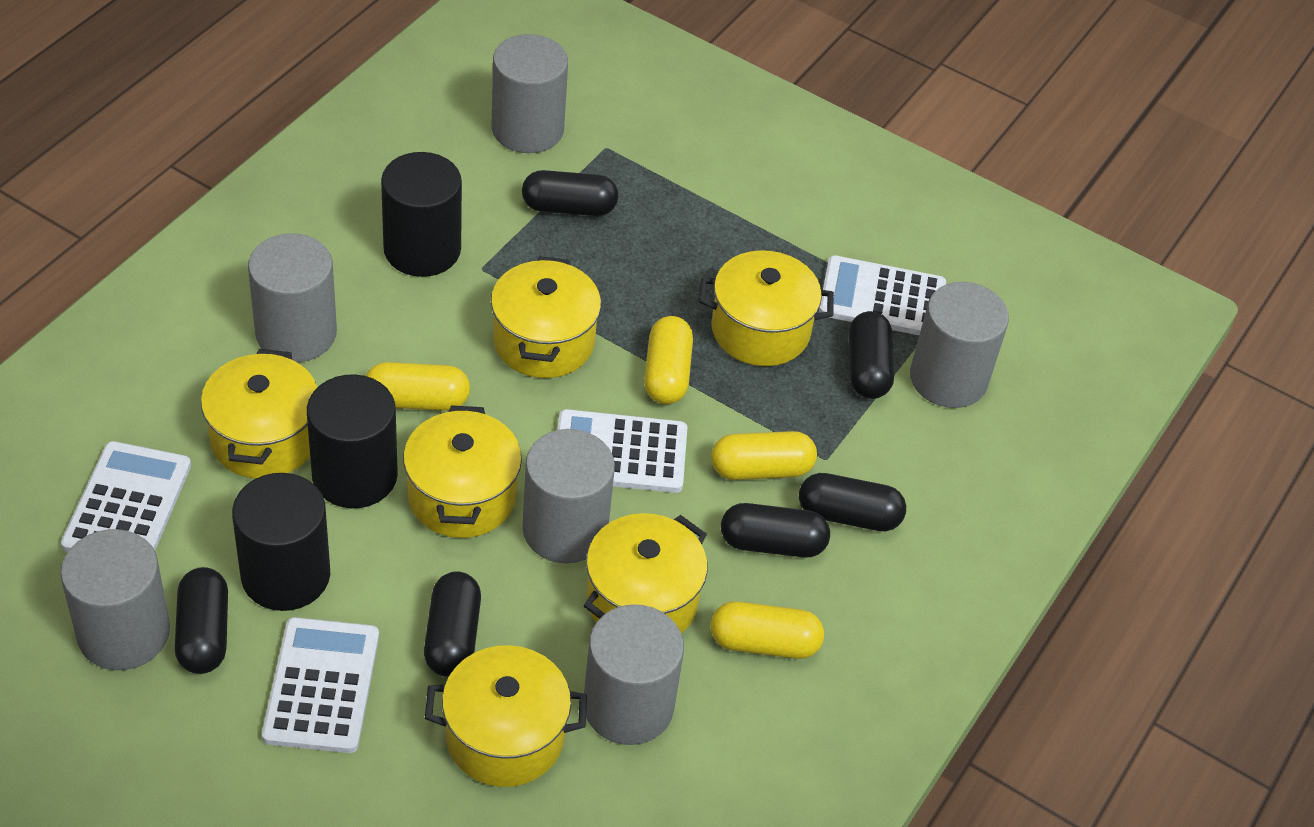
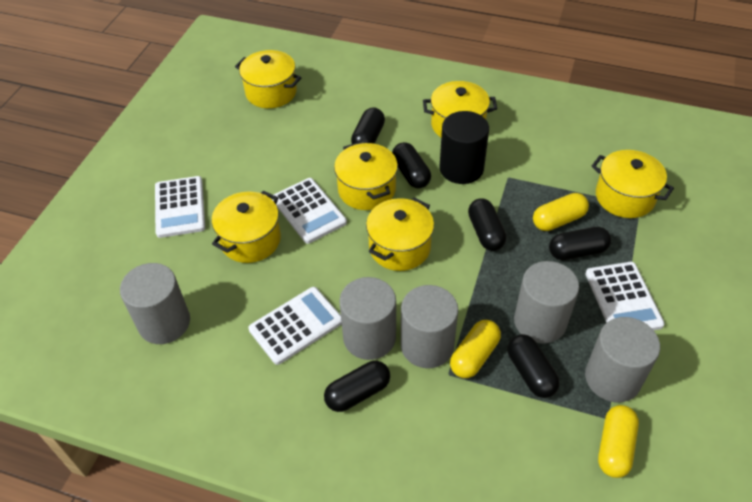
black cylinder: 3 -> 1
grey cylinder: 6 -> 5
yellow capsule: 4 -> 3

